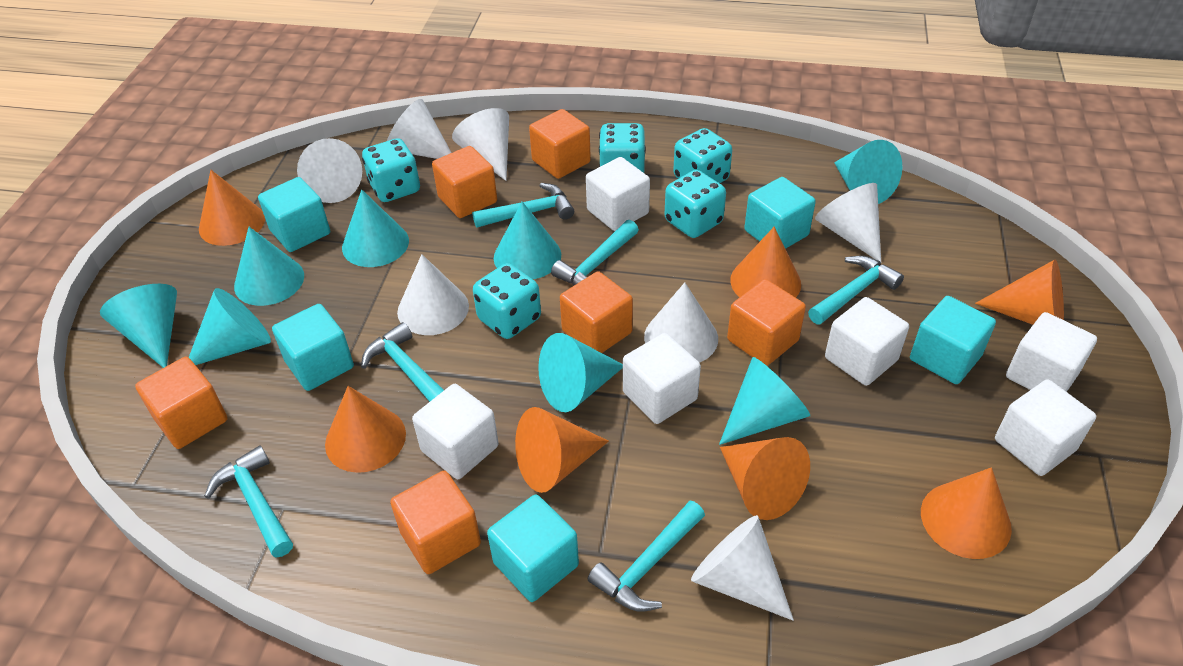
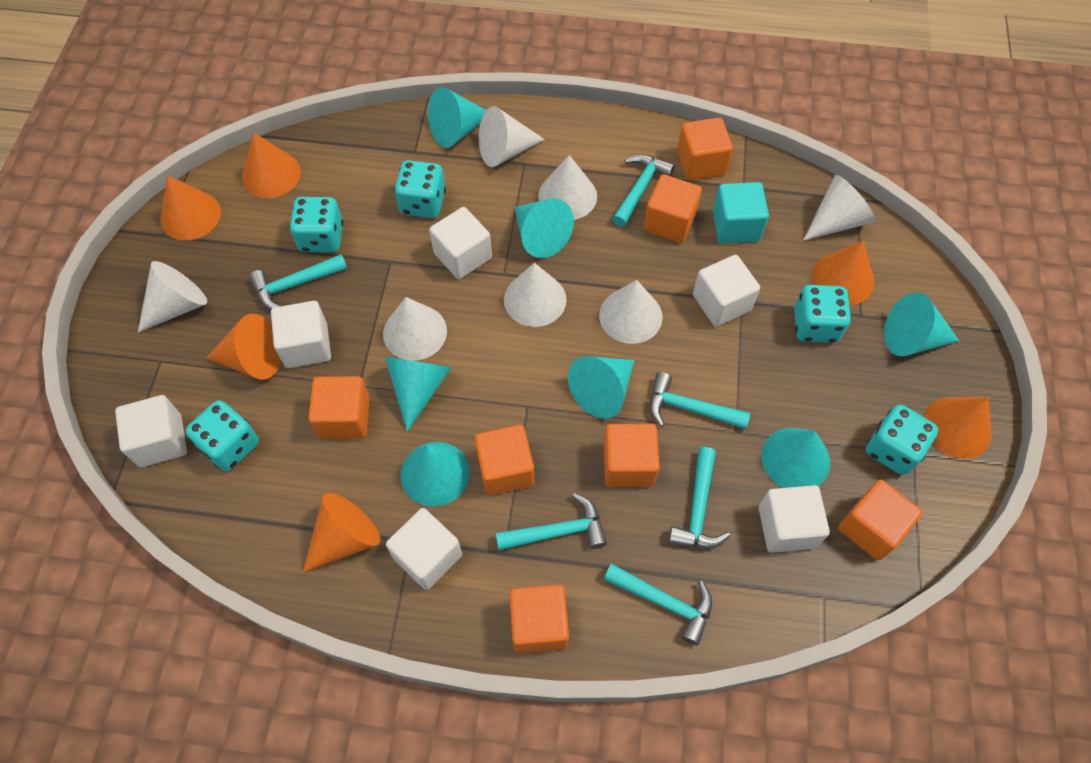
orange cone: 7 -> 6
orange cube: 6 -> 7
turquoise cone: 8 -> 7
turquoise cube: 5 -> 1

